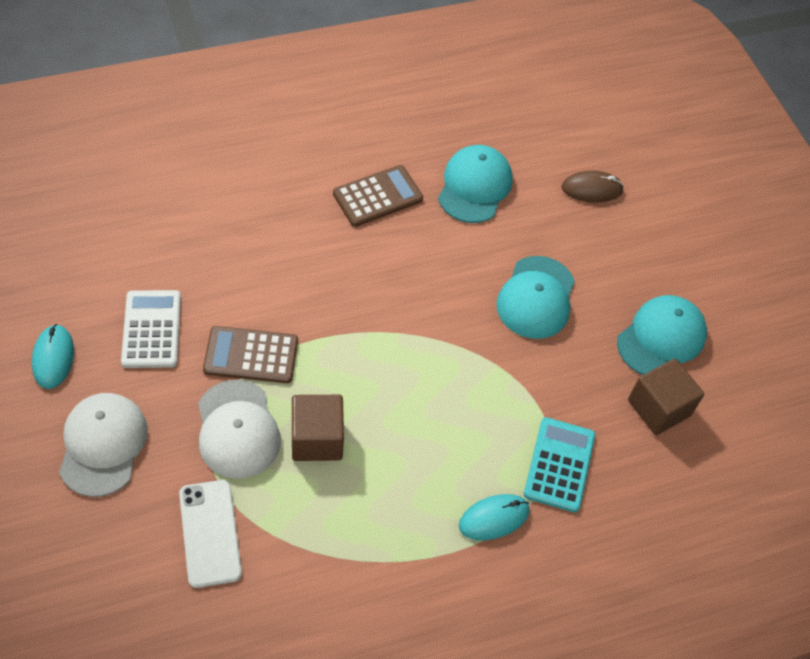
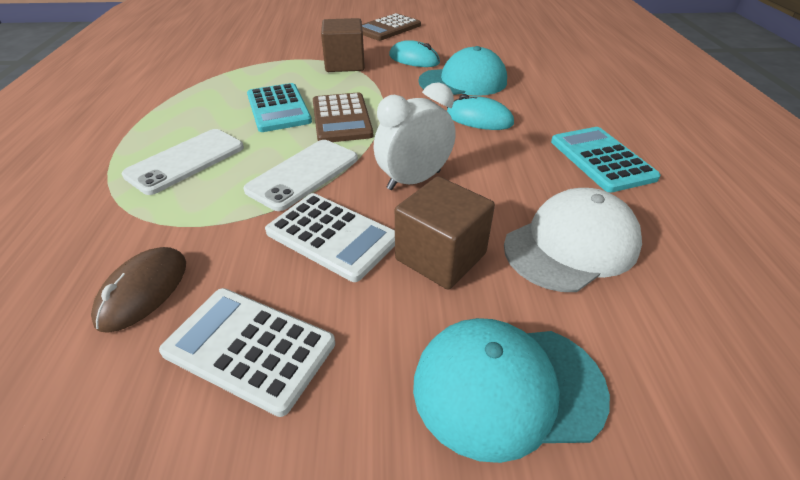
turquoise calculator: 1 -> 2
turquoise cap: 3 -> 2
white calculator: 1 -> 2
white cap: 2 -> 1
white clock: 0 -> 1
white phone: 1 -> 2

